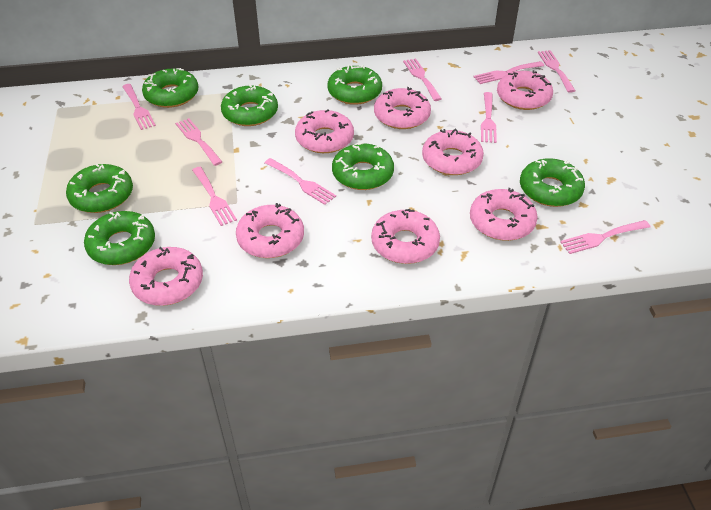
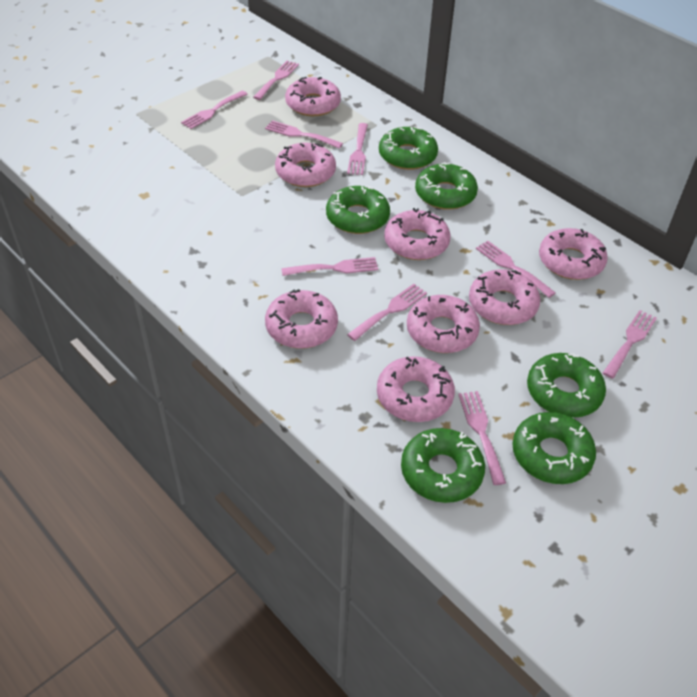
green donut: 7 -> 6

